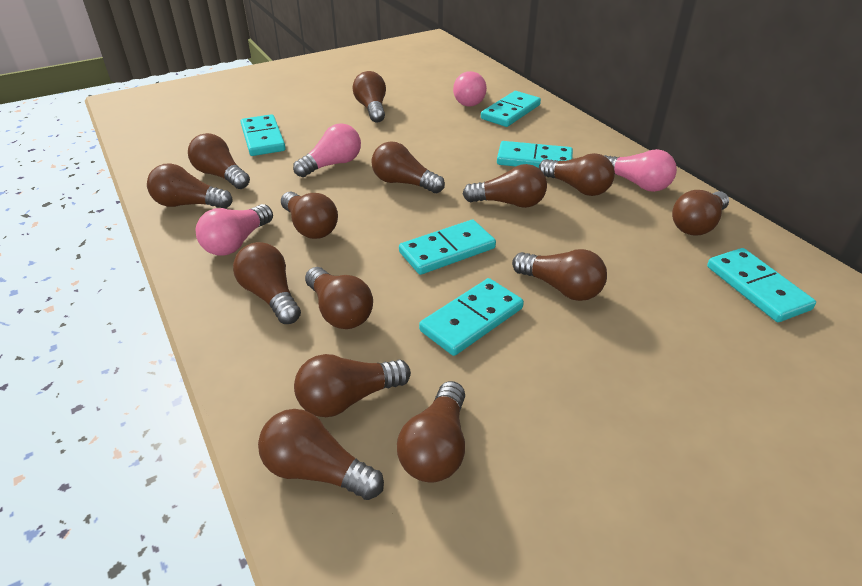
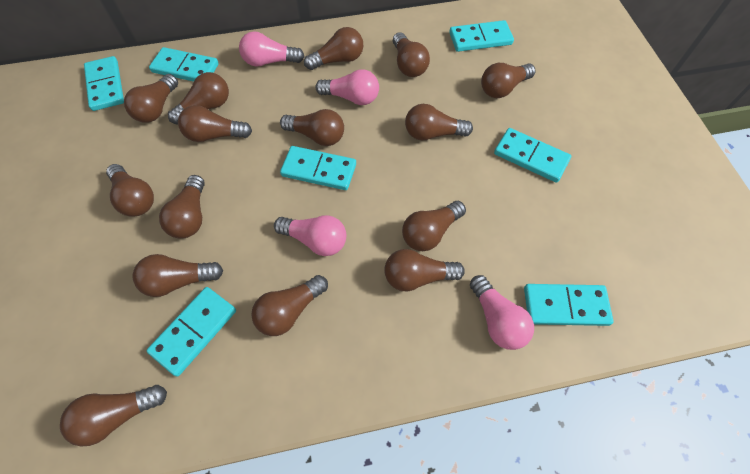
brown light bulb: 14 -> 15
turquoise domino: 6 -> 7

